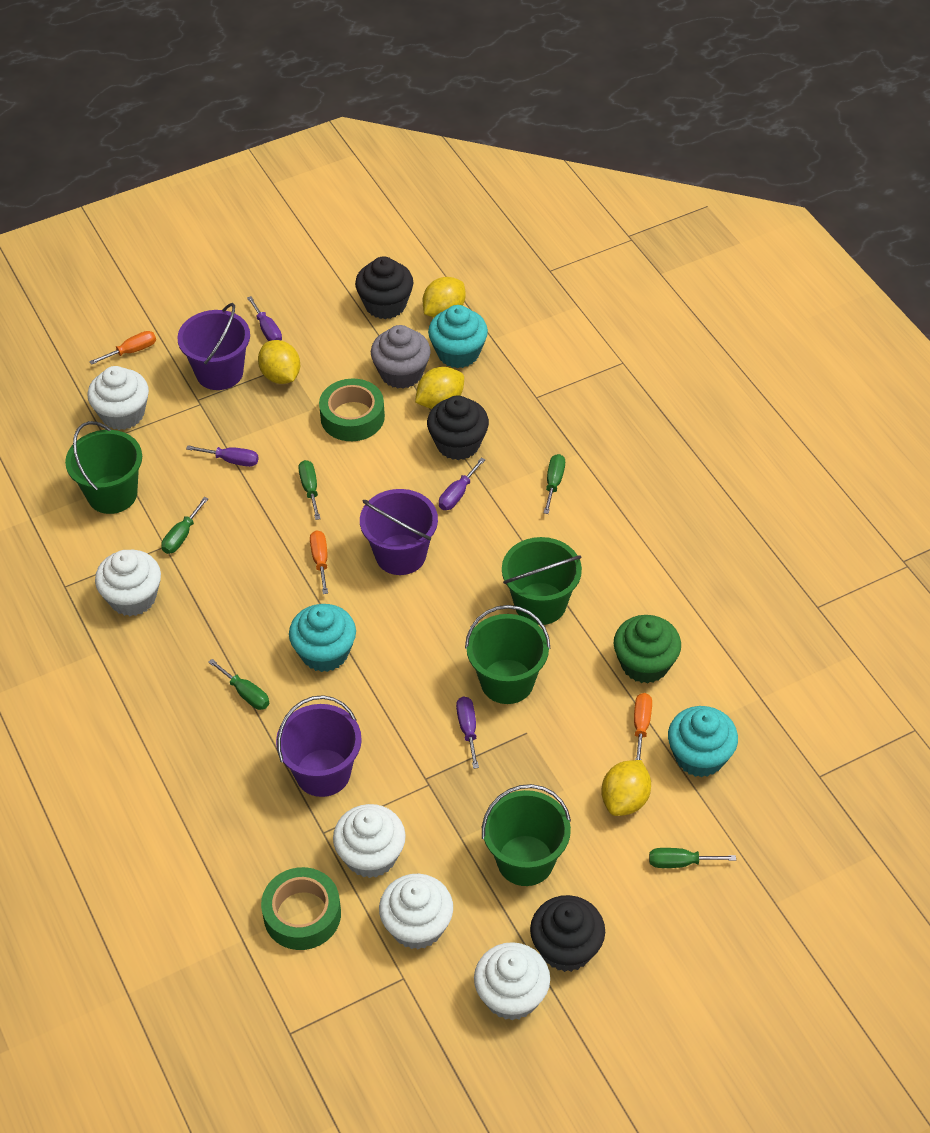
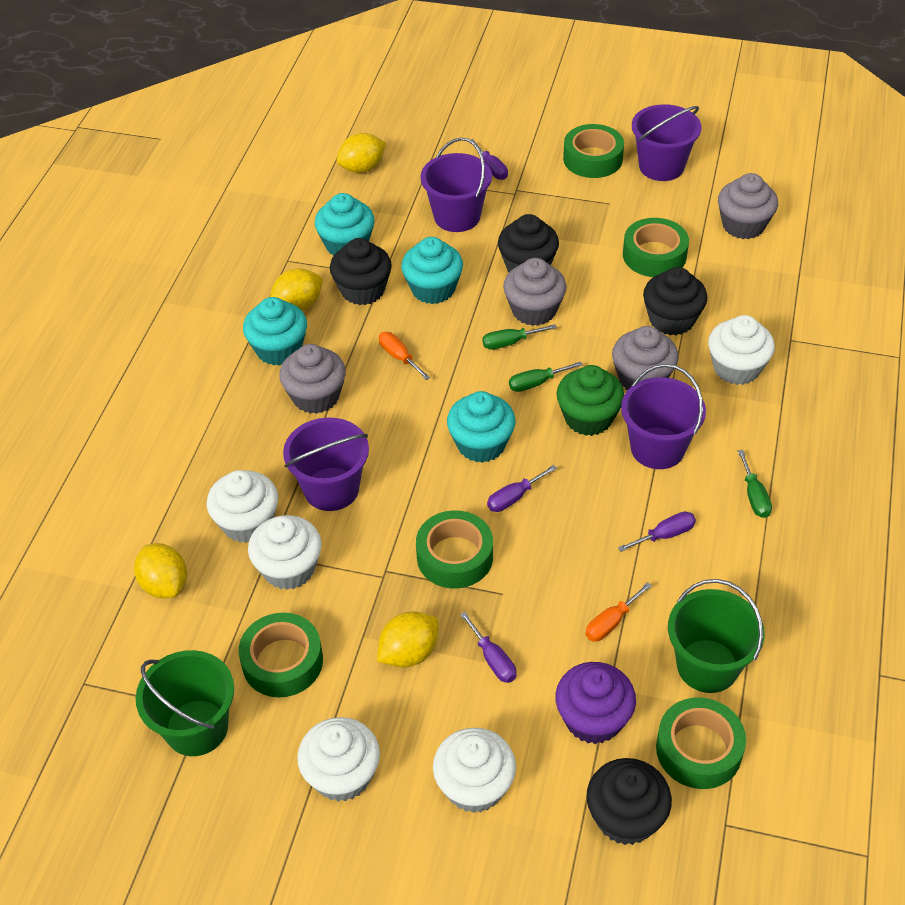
black cupcake: 3 -> 4
green bucket: 4 -> 2
green screwdriver: 5 -> 3
green tape: 2 -> 5
grey cupcake: 1 -> 4
orange screwdriver: 3 -> 2
purple bucket: 3 -> 4
purple cupcake: 0 -> 1
turquoise cupcake: 3 -> 4

